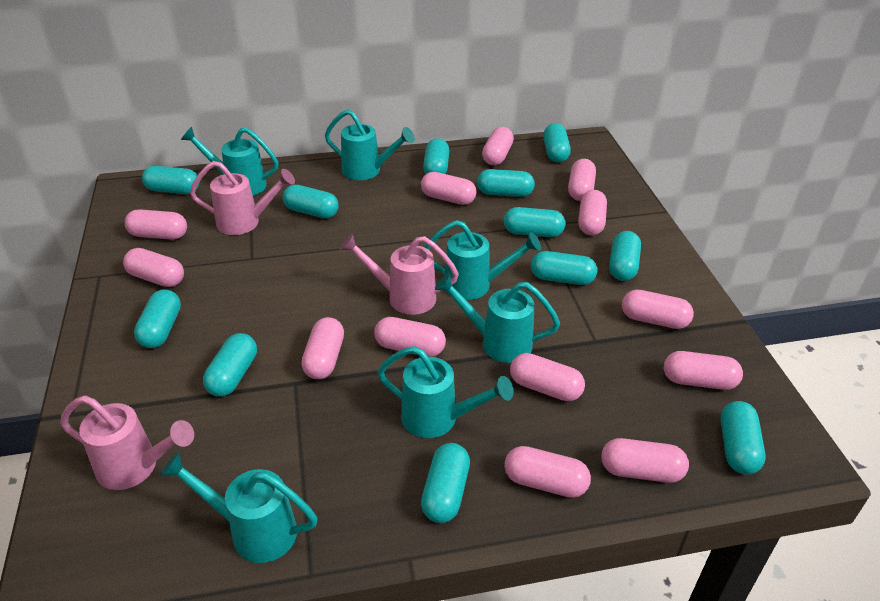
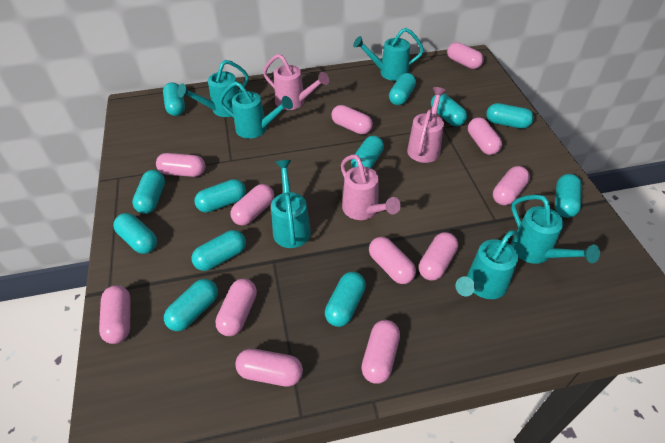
pink capsule: 13 -> 12

